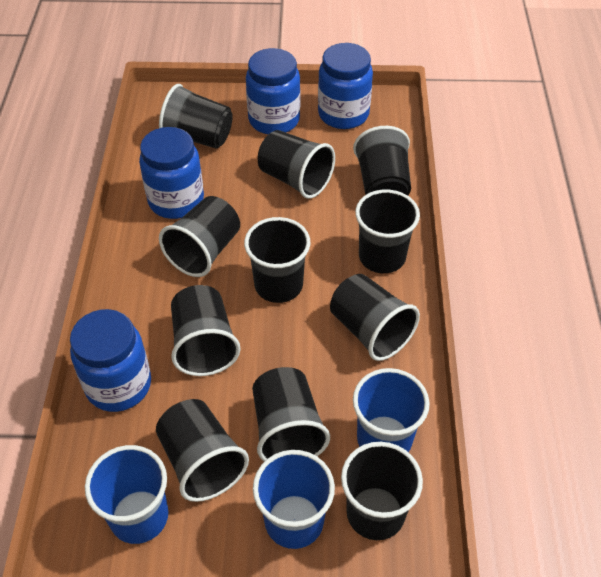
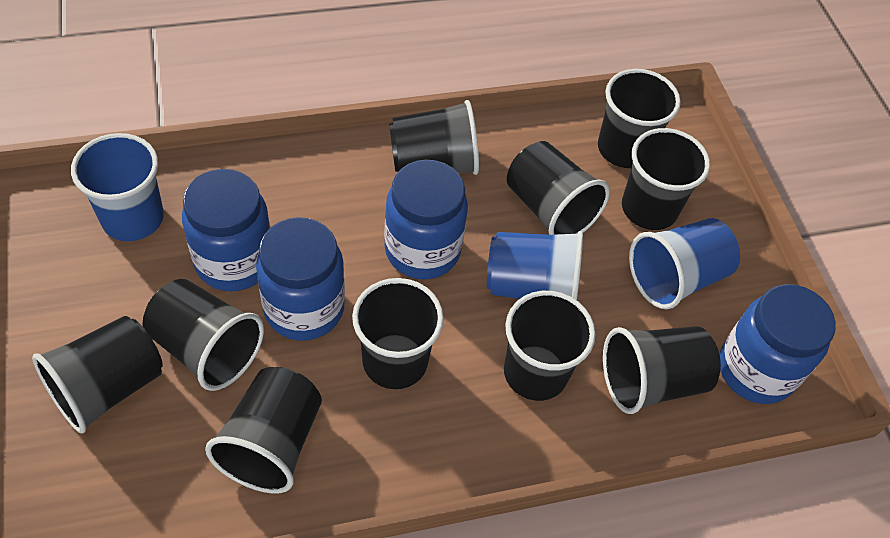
black cup: 11 -> 10

